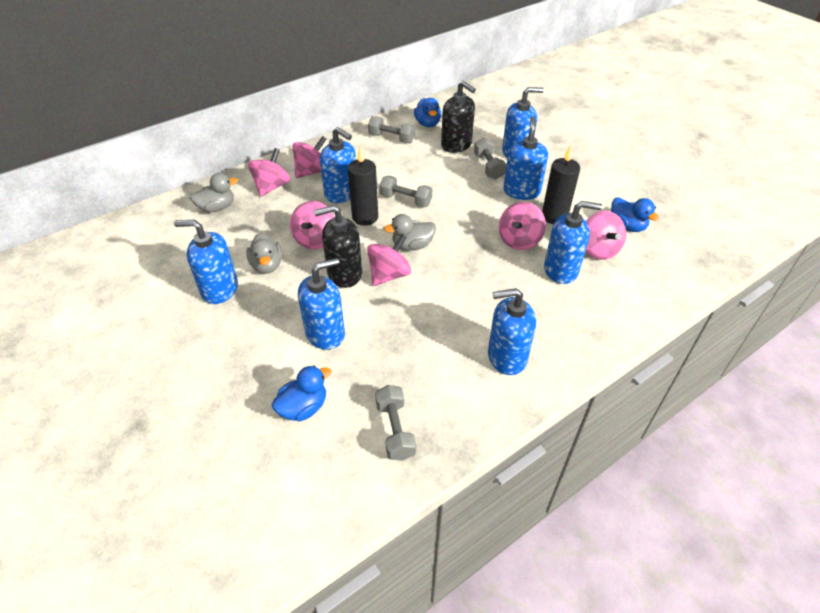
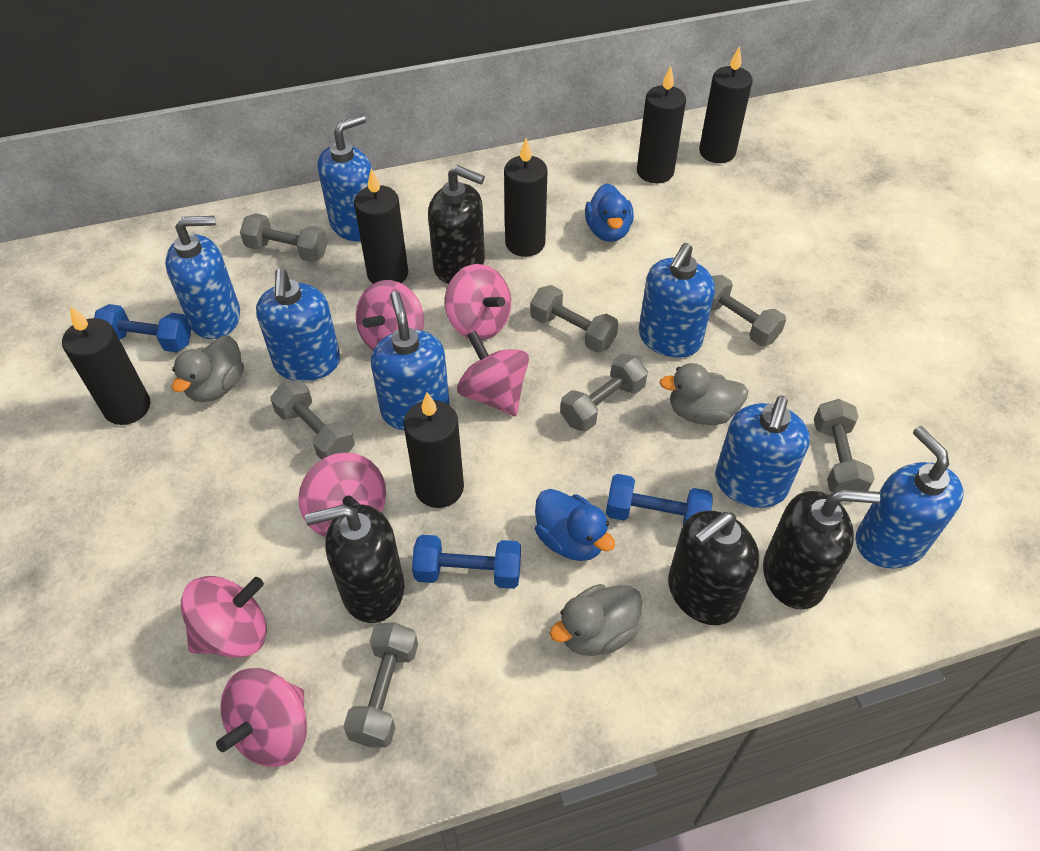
black candle: 2 -> 6
black soap dispenser: 2 -> 4
blue duck: 3 -> 2
blue dumbbell: 0 -> 3
grey dumbbell: 4 -> 7

